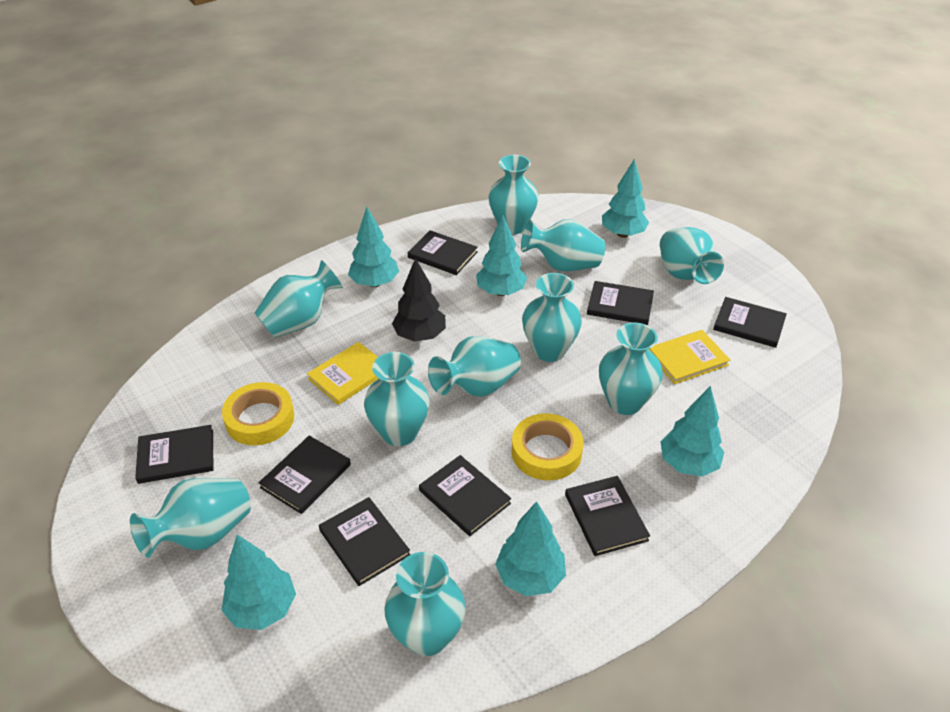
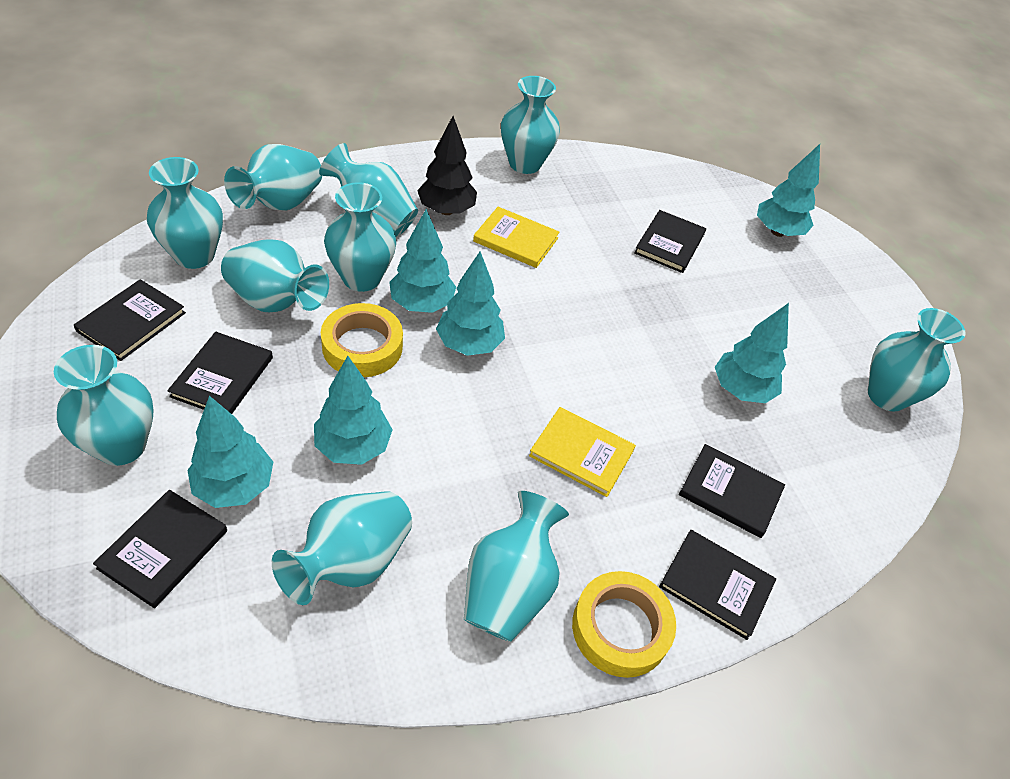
black book: 8 -> 6

